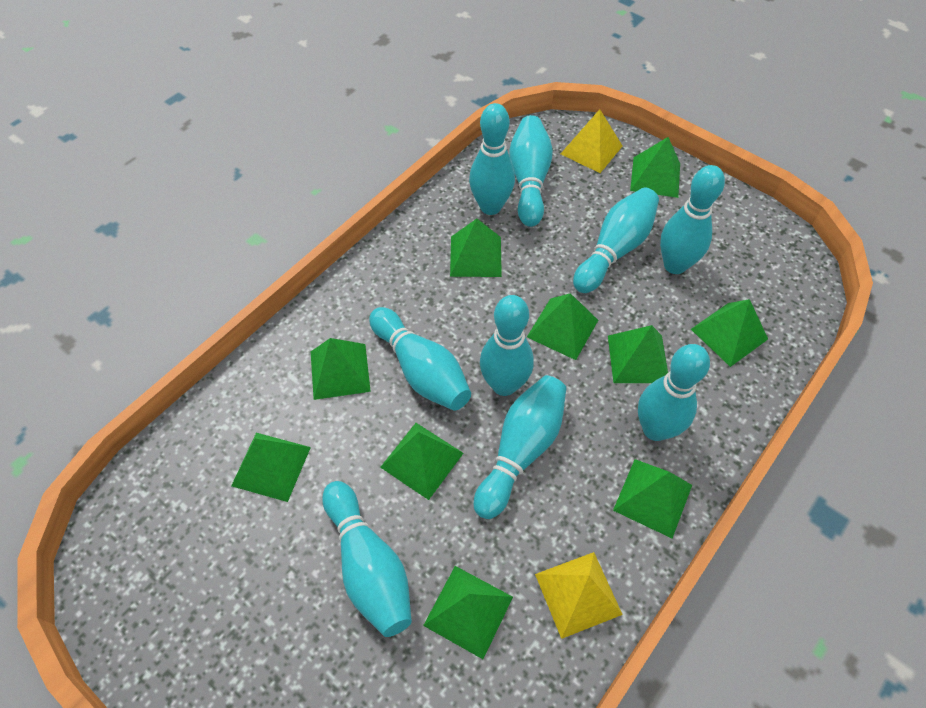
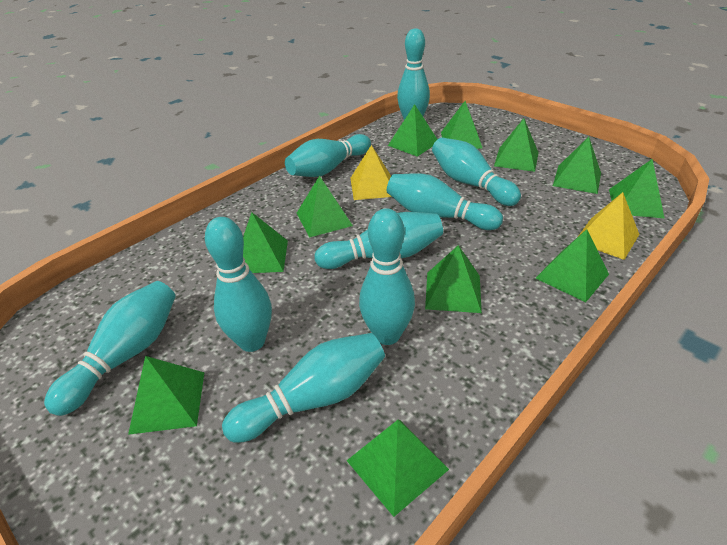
green pyramid: 10 -> 11

